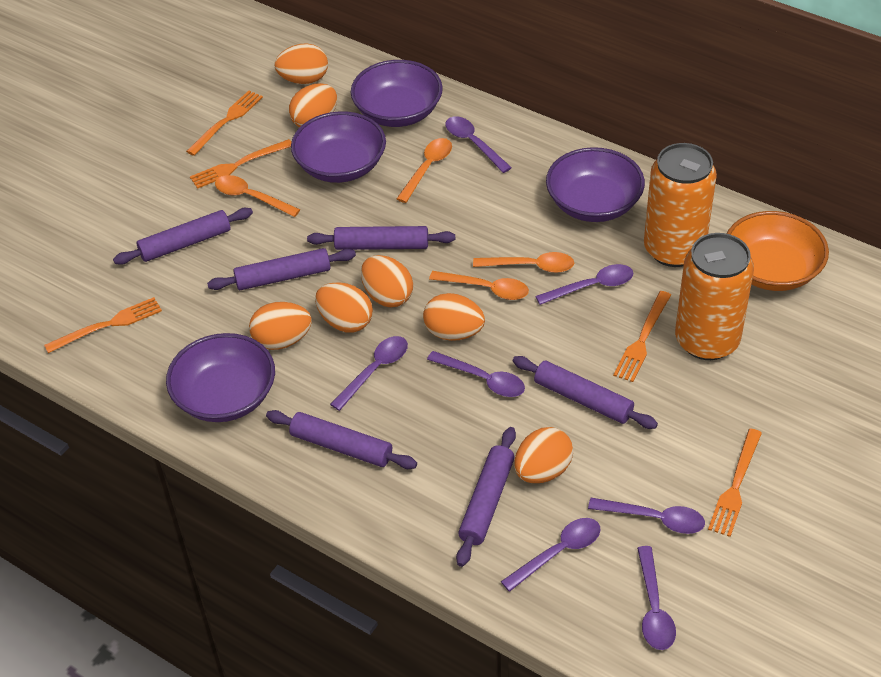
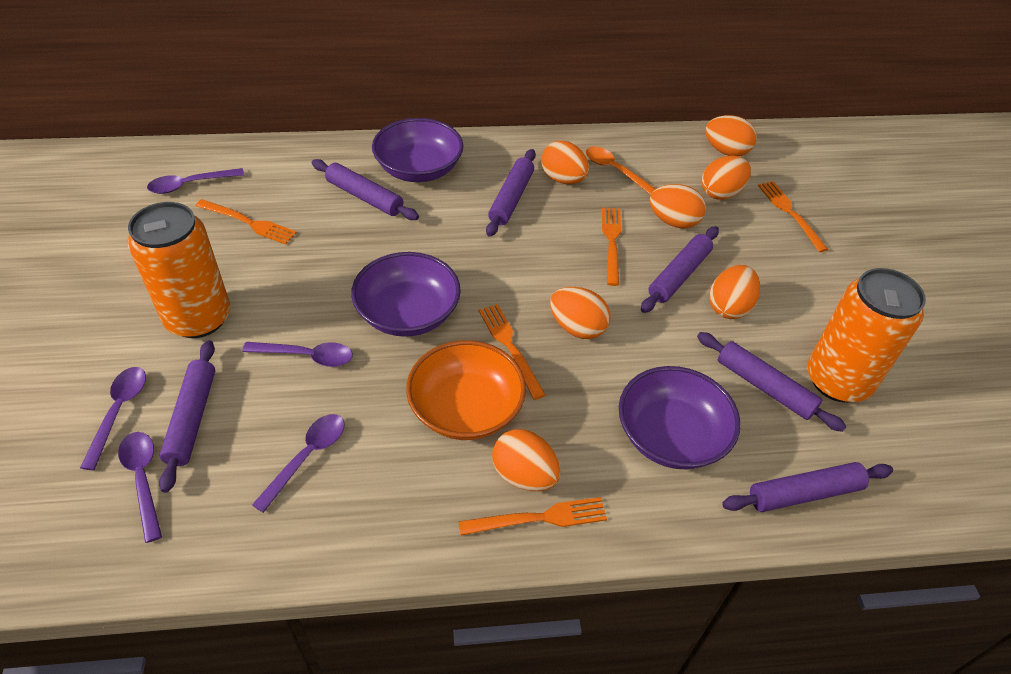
orange spoon: 4 -> 1
purple bowl: 4 -> 3
purple spoon: 7 -> 5

